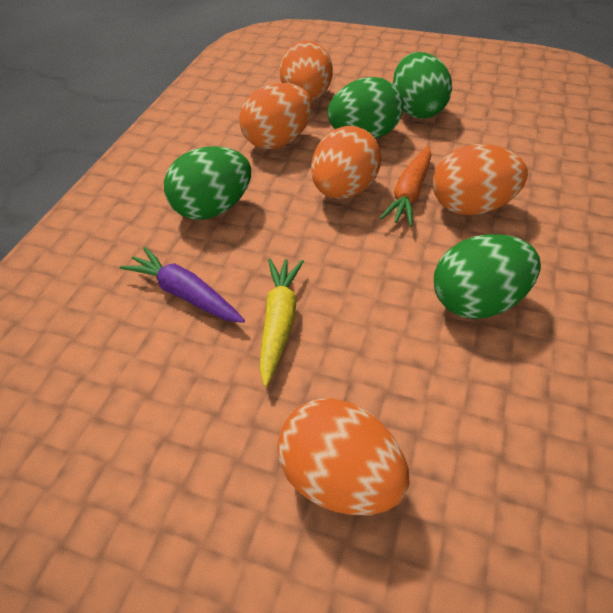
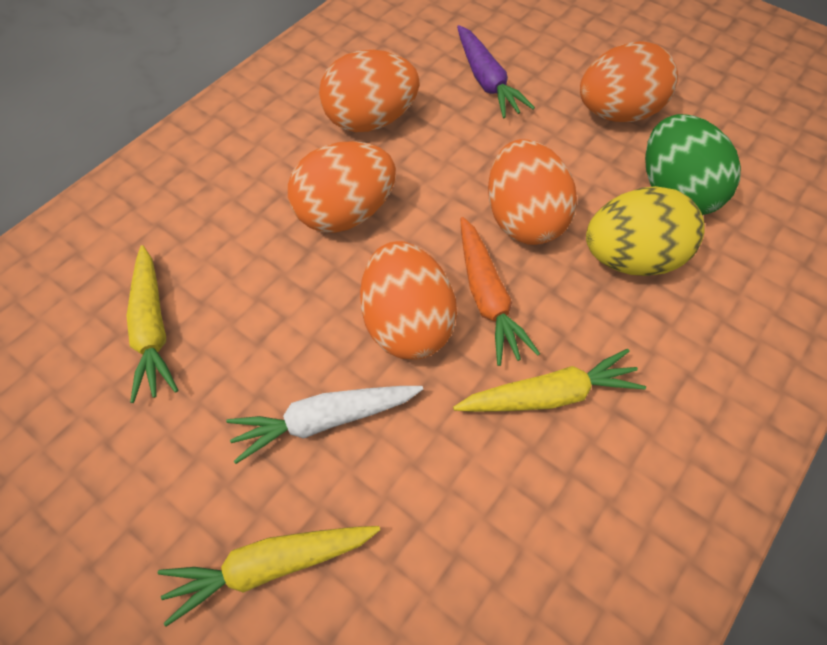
green egg: 4 -> 1
white carrot: 0 -> 1
yellow carrot: 1 -> 3
yellow egg: 0 -> 1

